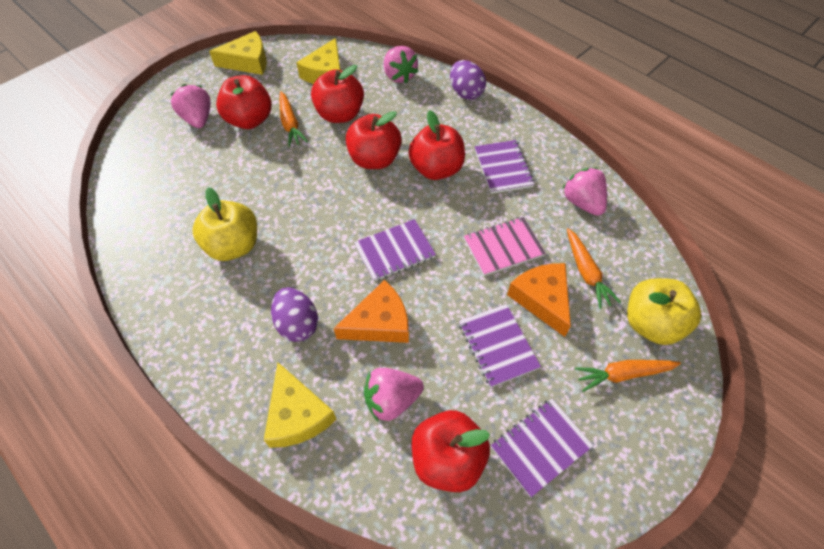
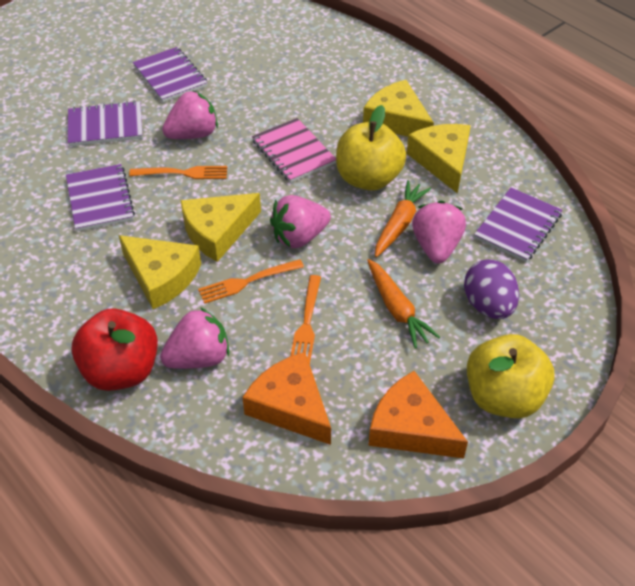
orange carrot: 3 -> 2
orange fork: 0 -> 3
purple egg: 2 -> 1
red apple: 5 -> 1
yellow cheese: 3 -> 4

